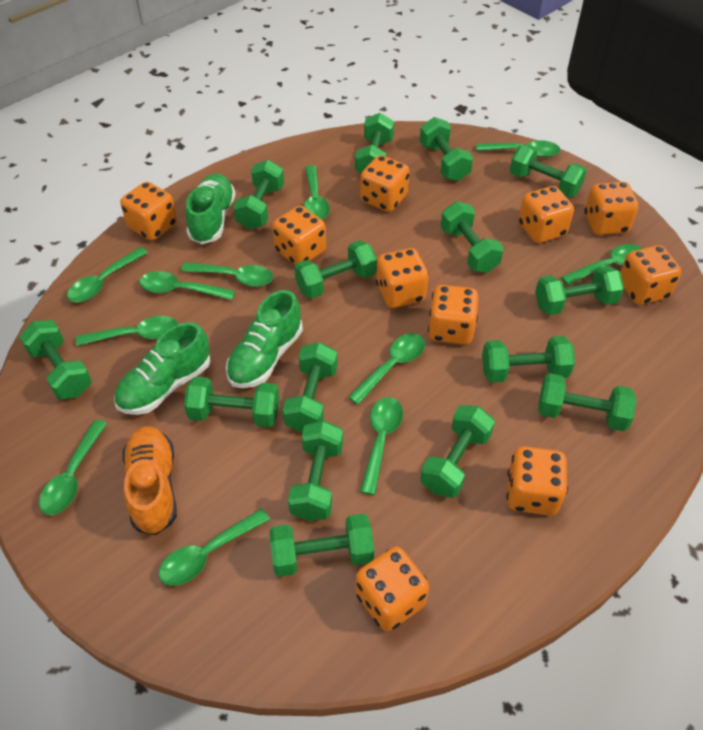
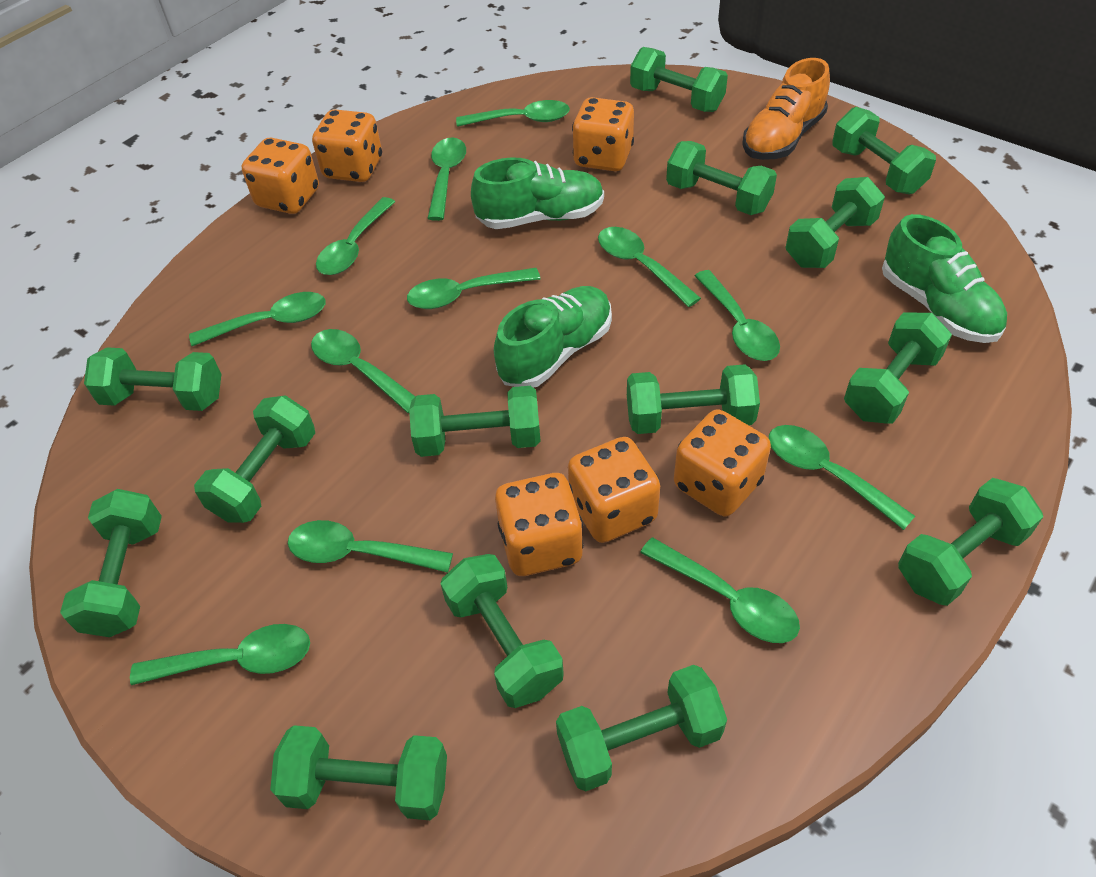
green dumbbell: 15 -> 14
green spoon: 11 -> 12
orange dice: 10 -> 6

